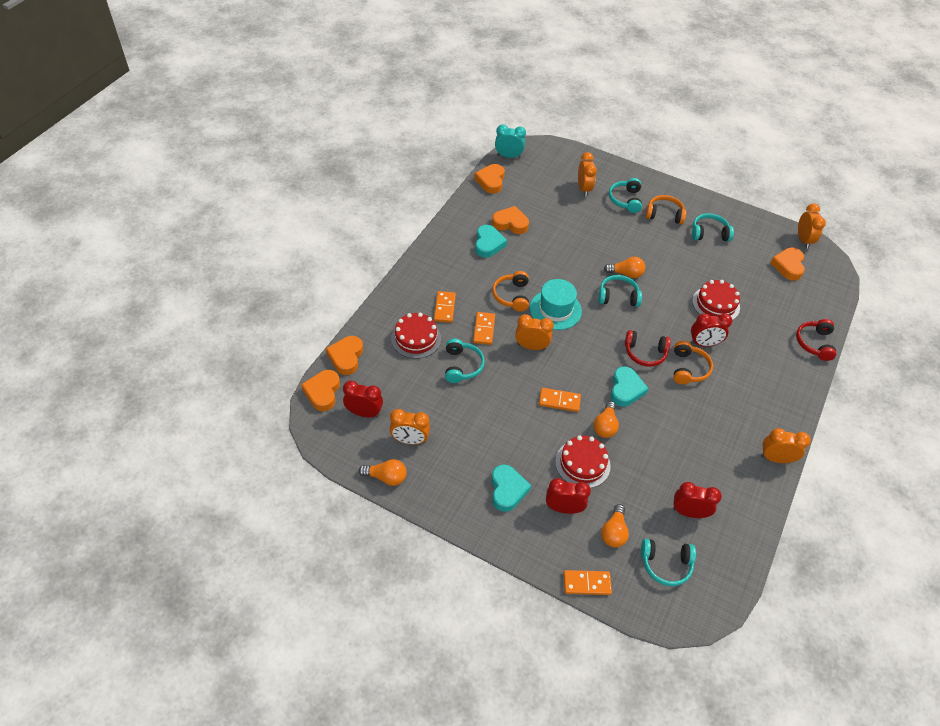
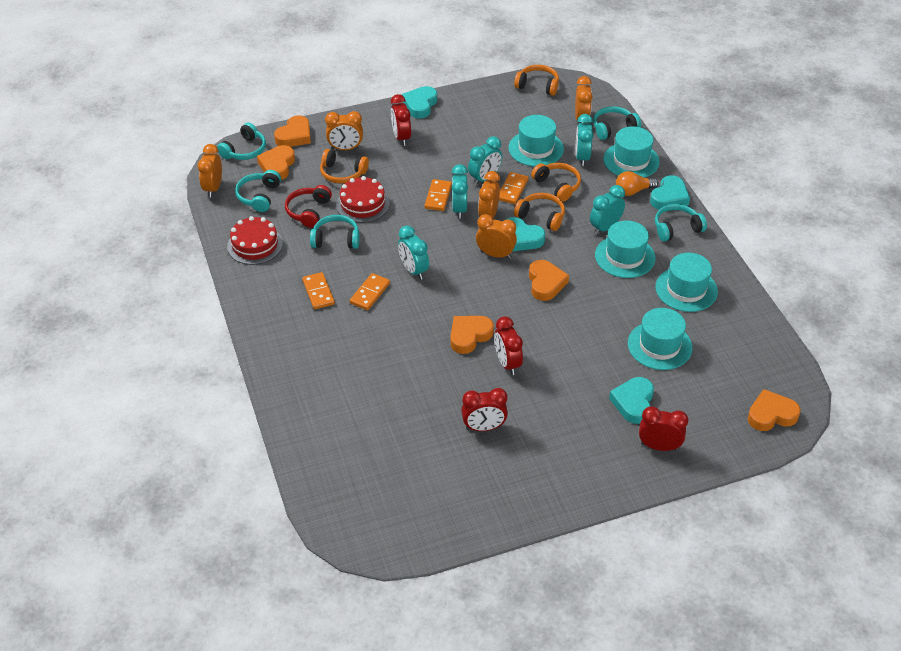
orange headphones: 3 -> 4
orange light bulb: 4 -> 1
red cake: 3 -> 2
red headphones: 2 -> 1
turquoise clock: 1 -> 5
turquoise hat: 1 -> 5
turquoise heart: 3 -> 4

